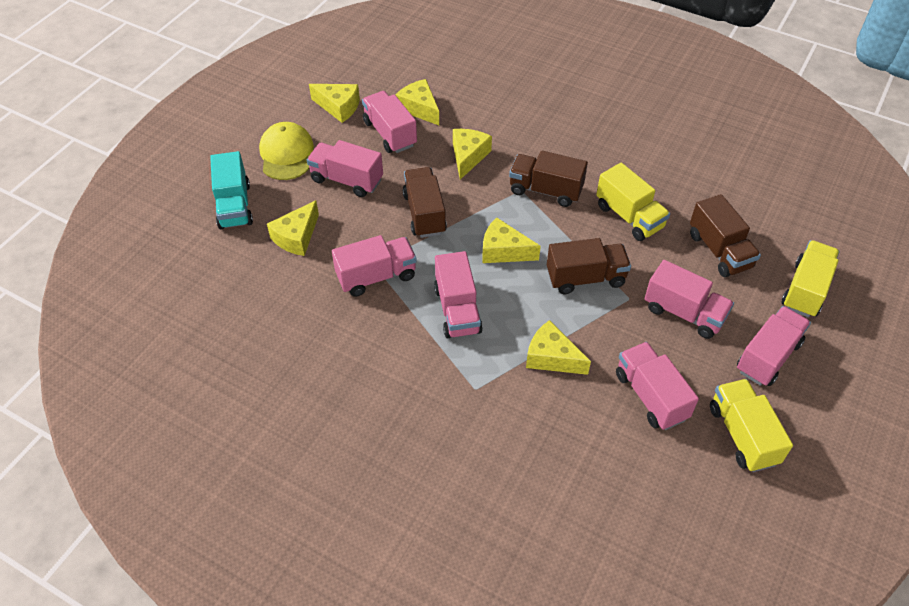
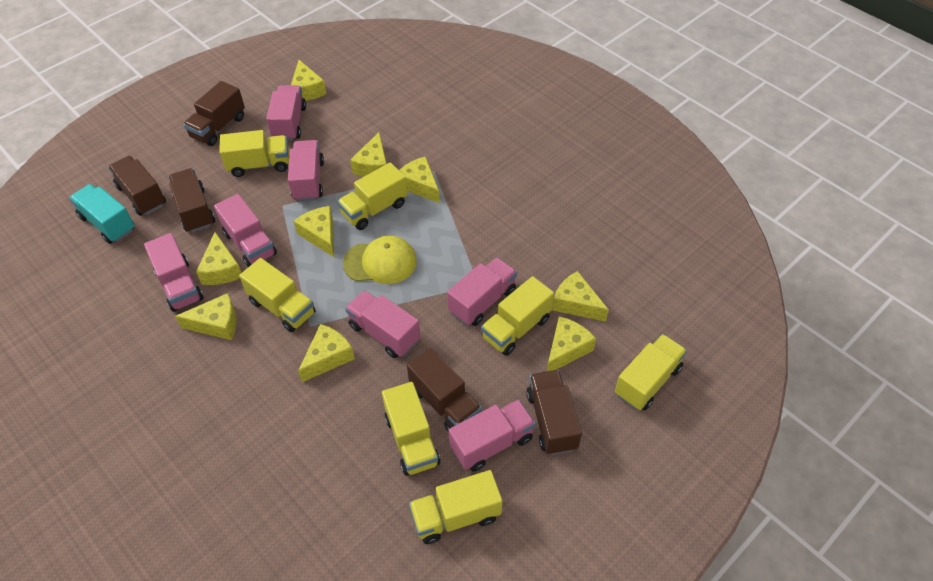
brown truck: 4 -> 5
yellow cheese: 6 -> 9
yellow truck: 3 -> 7

